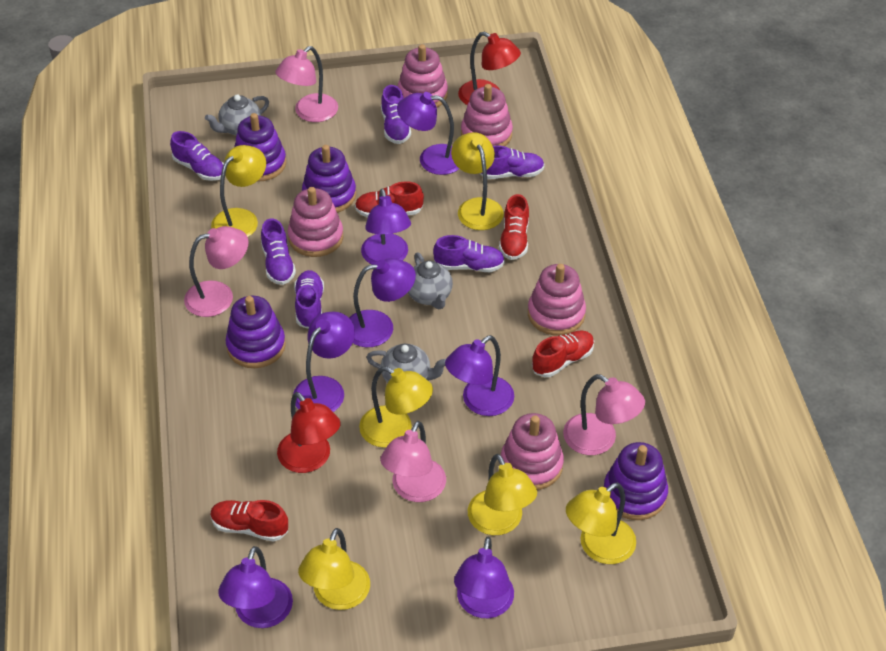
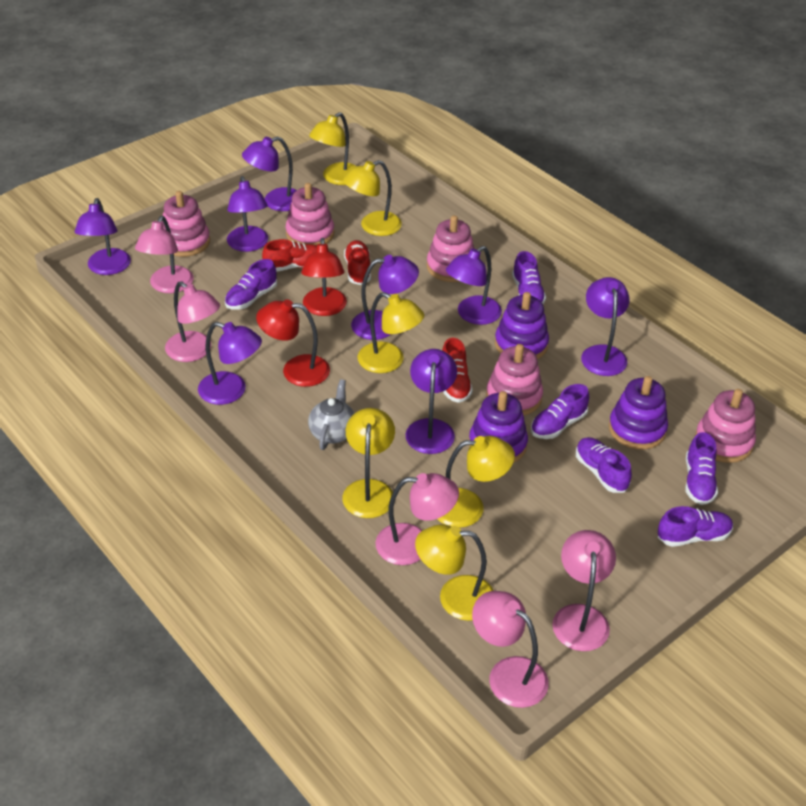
grey teapot: 3 -> 1
pink lamp: 4 -> 5
purple lamp: 7 -> 8
purple stacking toy: 4 -> 3
red shoe: 4 -> 3

